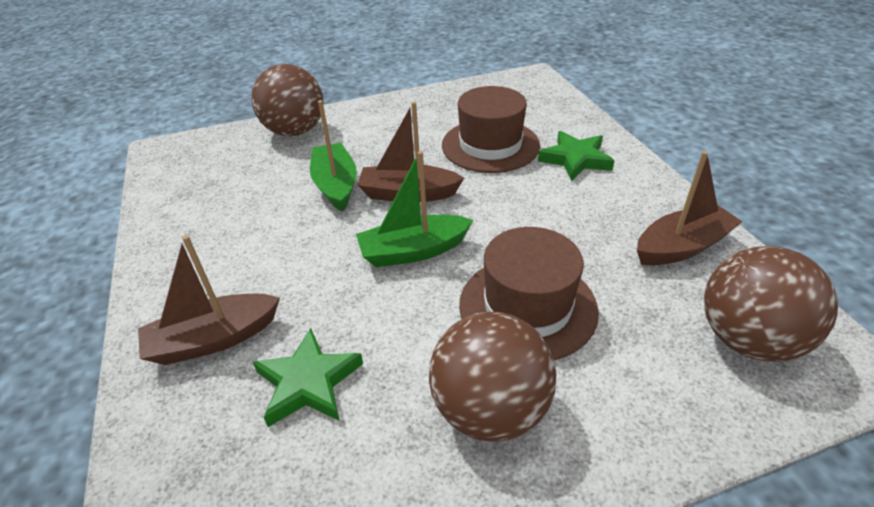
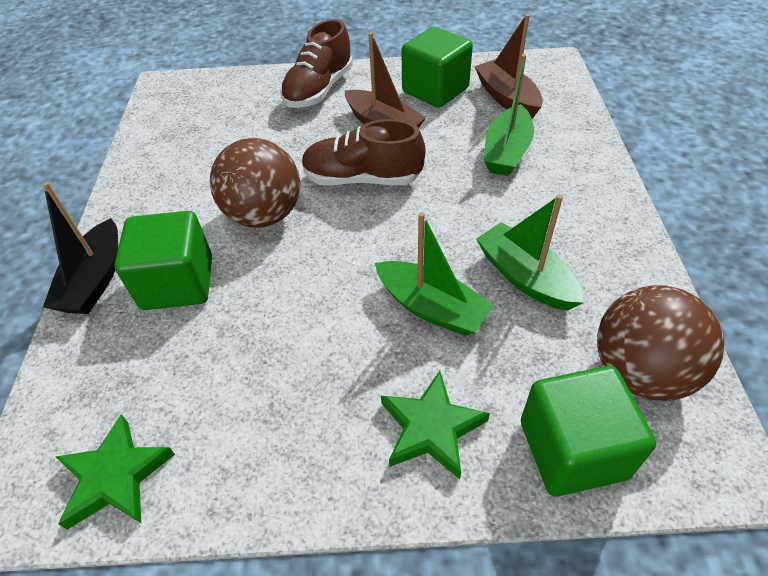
black boat: 0 -> 1
brown ball: 3 -> 2
brown boat: 3 -> 2
brown hat: 2 -> 0
brown shoe: 0 -> 2
green boat: 2 -> 3
green cube: 0 -> 3

